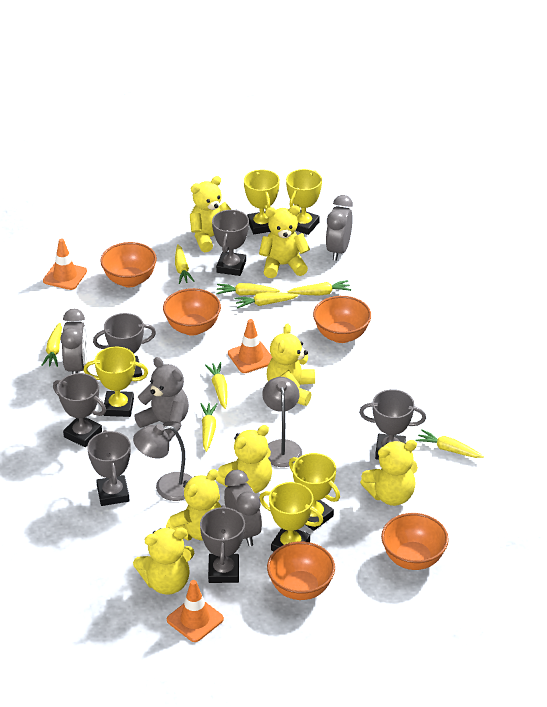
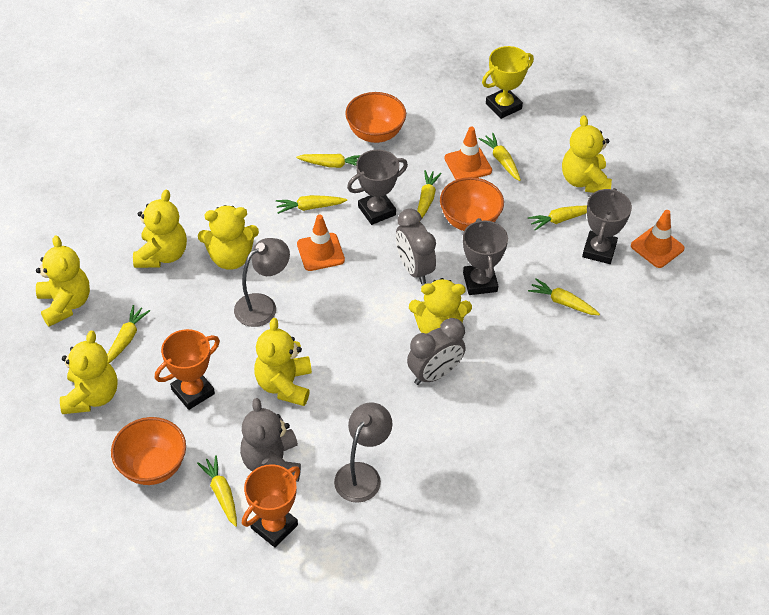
grey clock: 3 -> 2
grey trophy: 6 -> 3
orange bowl: 5 -> 3
orange trophy: 0 -> 2
yellow trophy: 5 -> 1

